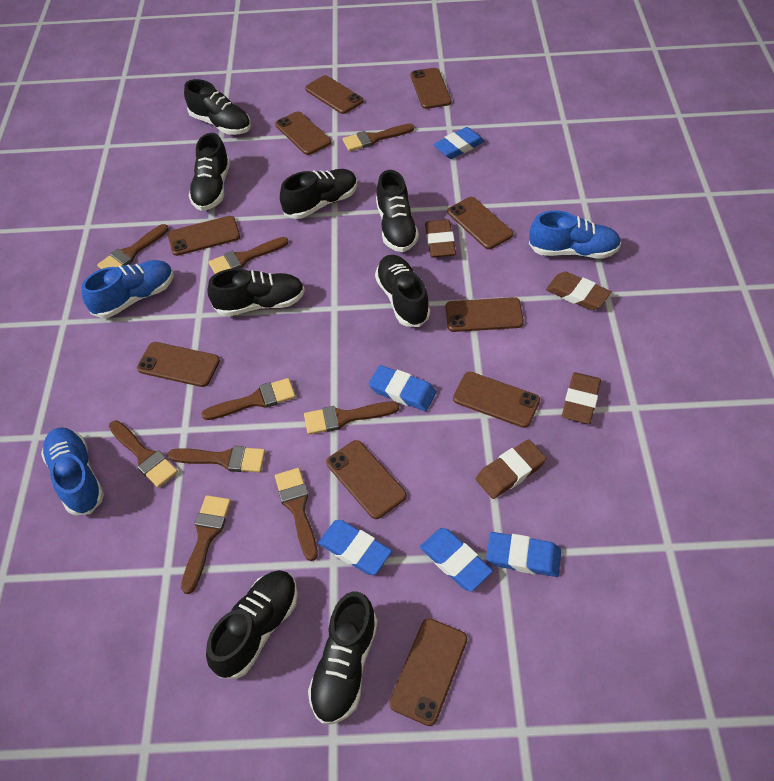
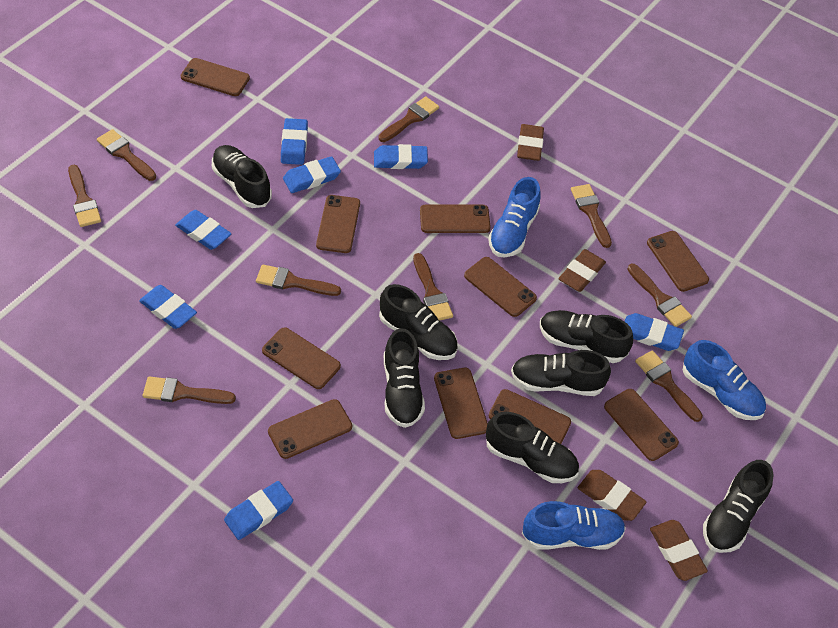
black shoe: 8 -> 7
blue eraser: 5 -> 7

